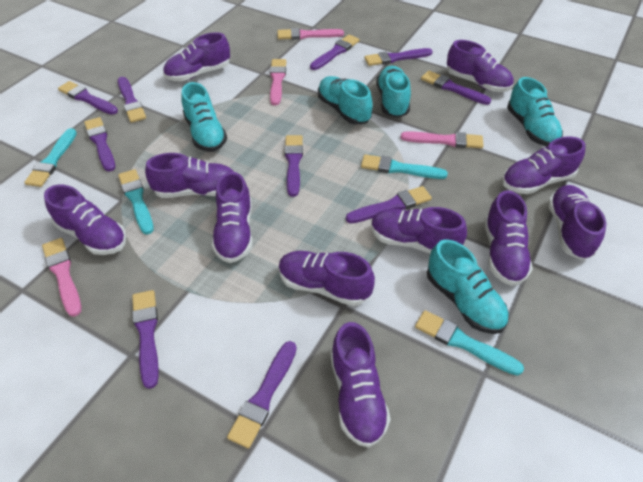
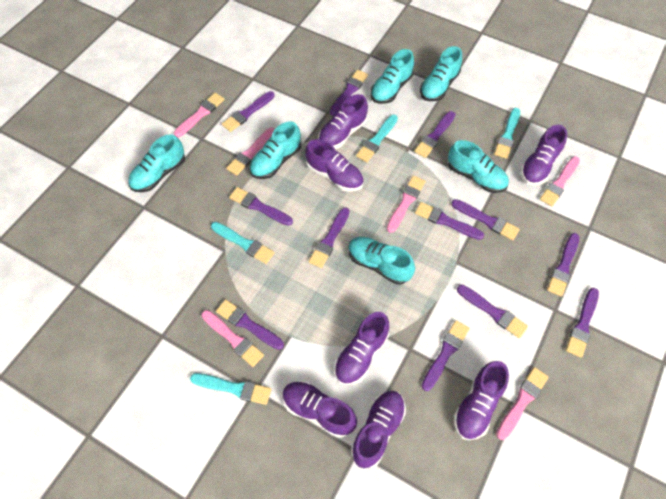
pink brush: 4 -> 6
purple brush: 10 -> 12
purple shoe: 11 -> 7
turquoise shoe: 5 -> 6

